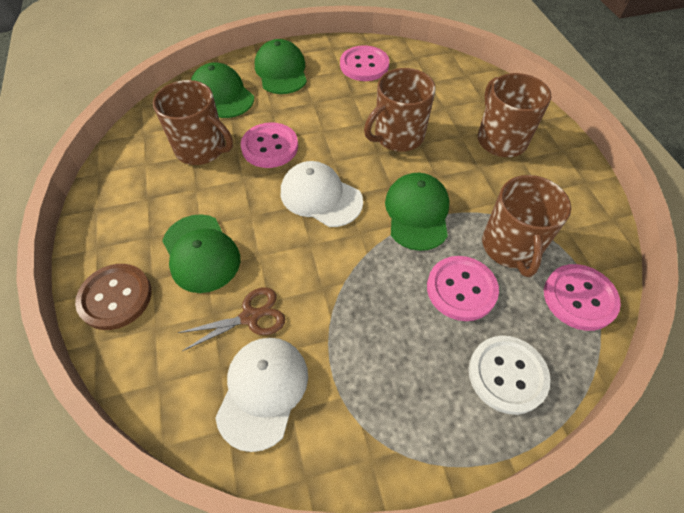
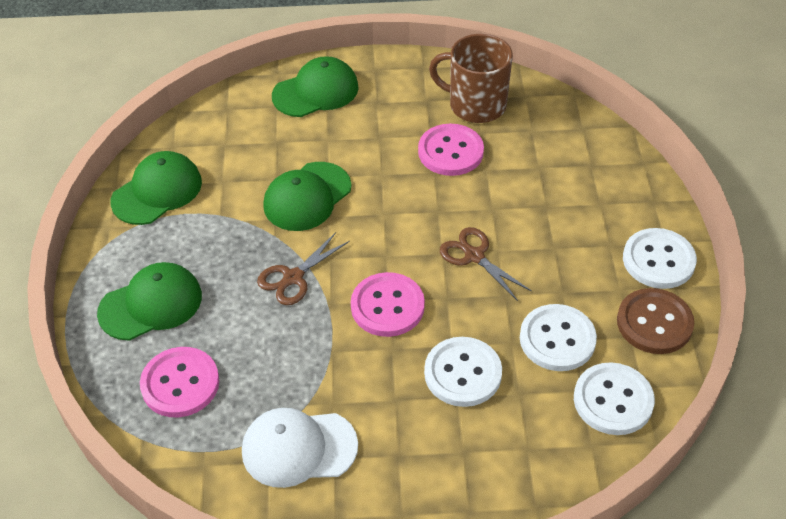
brown mug: 4 -> 1
brown scissors: 1 -> 2
pink button: 4 -> 3
white button: 1 -> 4
white cap: 2 -> 1

